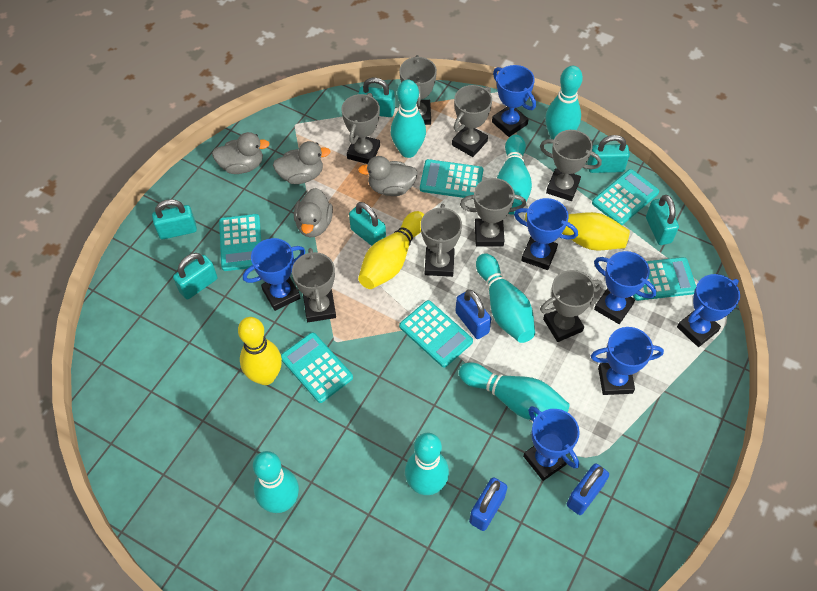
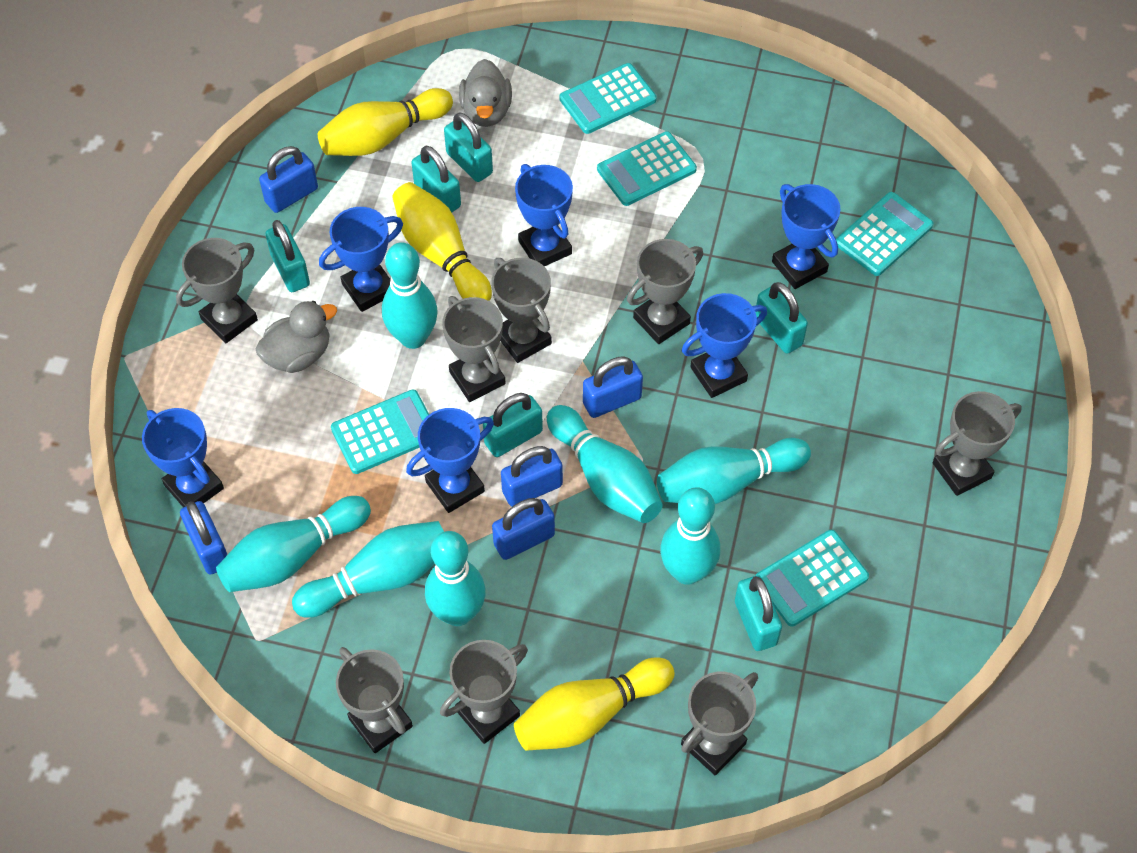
blue padlock: 3 -> 5
blue trophy: 7 -> 6
grey duck: 4 -> 2
turquoise calculator: 6 -> 5

